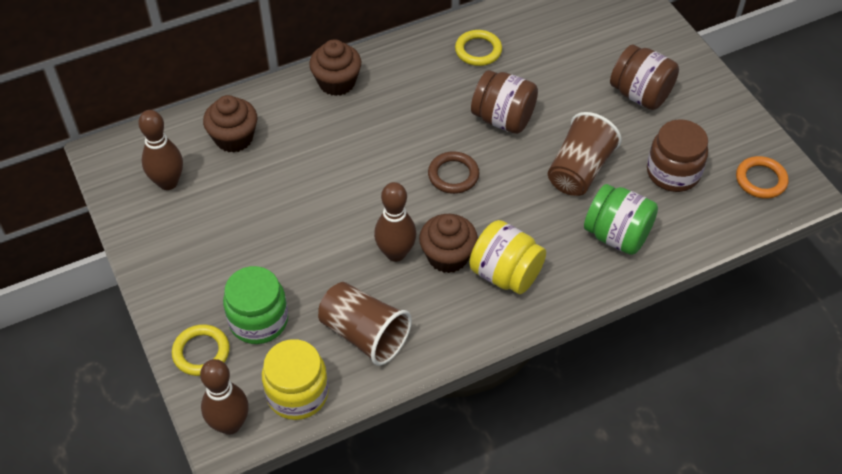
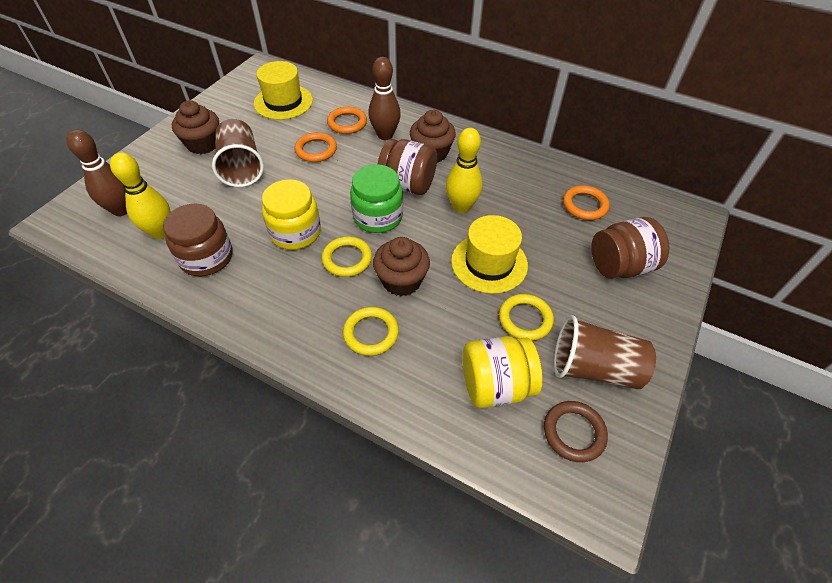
brown bowling pin: 3 -> 2
green jar: 2 -> 1
orange ring: 1 -> 3
yellow bowling pin: 0 -> 2
yellow hat: 0 -> 2
yellow ring: 2 -> 3

